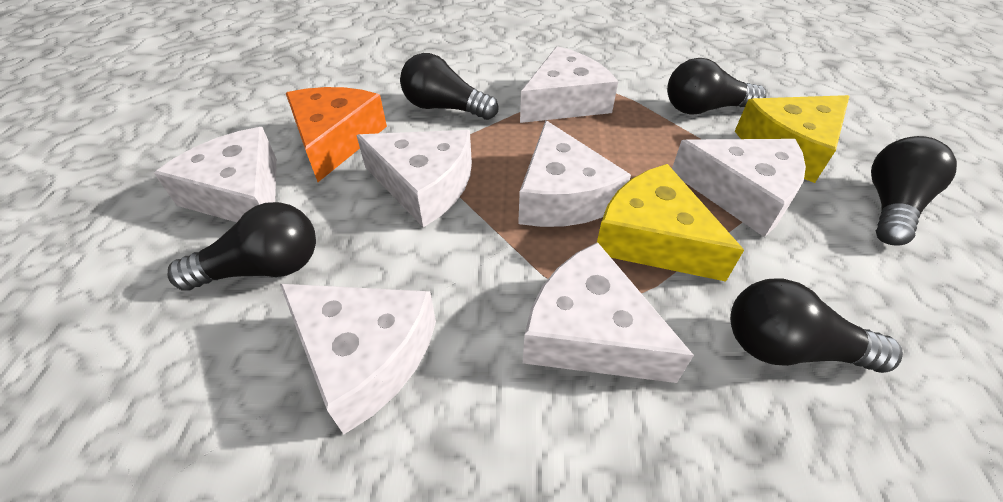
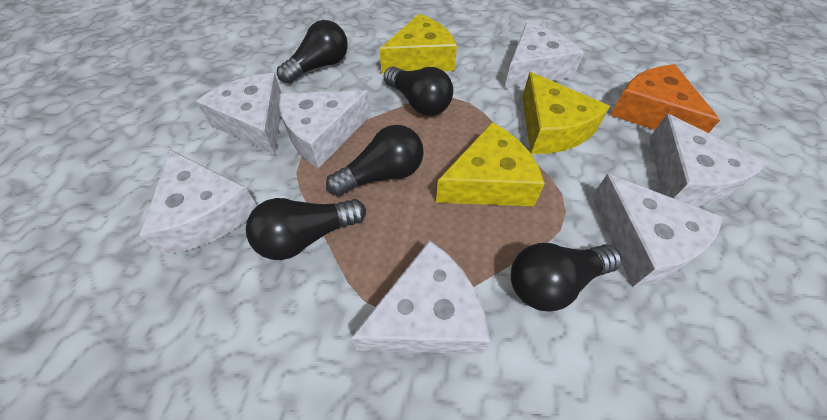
yellow cheese: 2 -> 3

